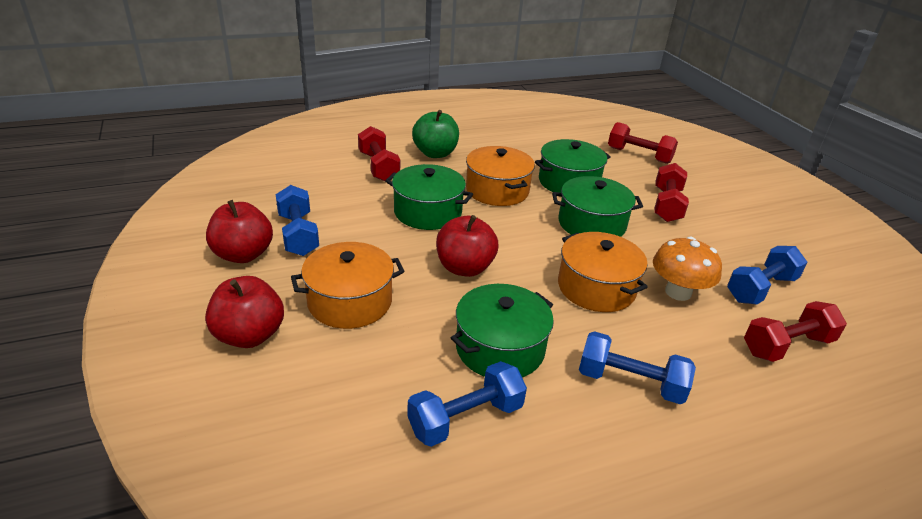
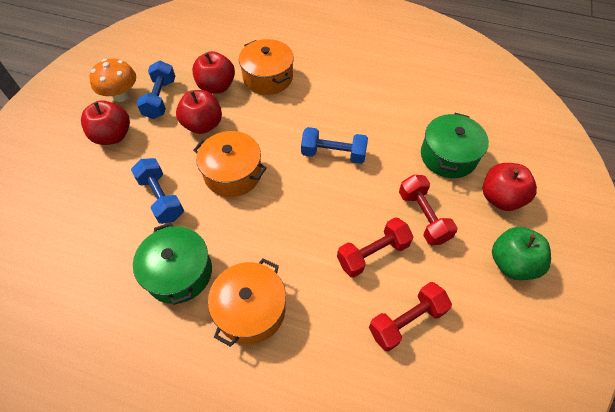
blue dumbbell: 4 -> 3
green pot: 4 -> 2
red apple: 3 -> 4
red dumbbell: 4 -> 3

